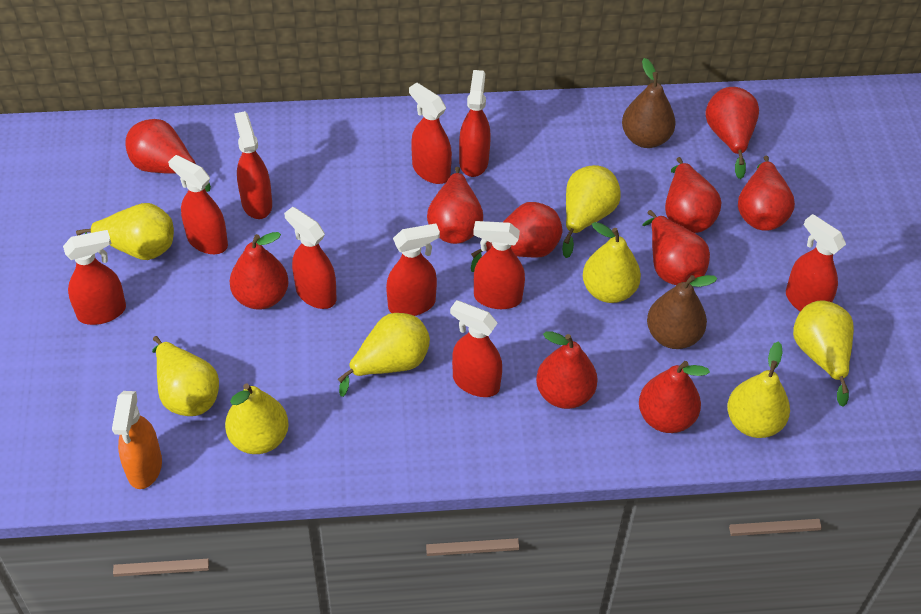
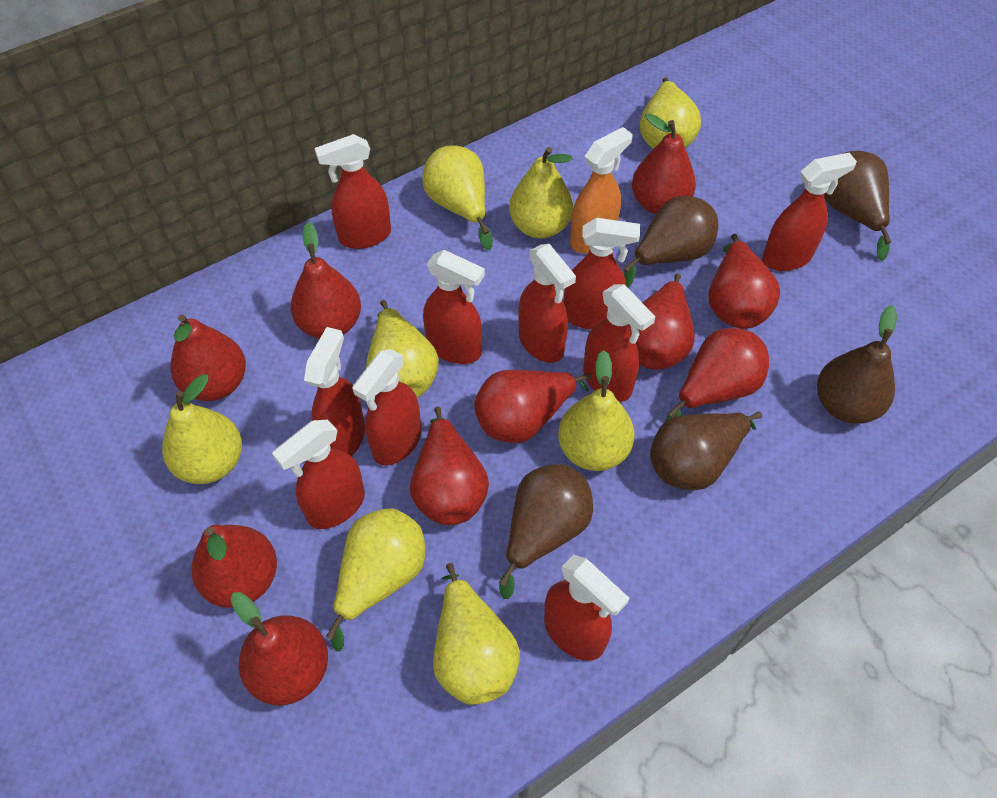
brown pear: 2 -> 5

